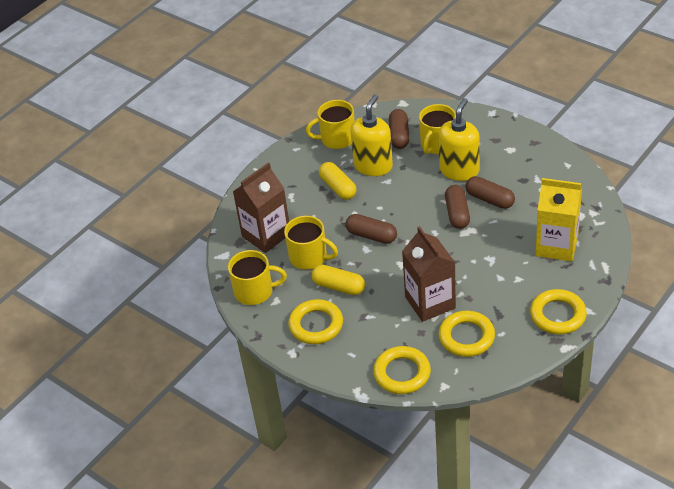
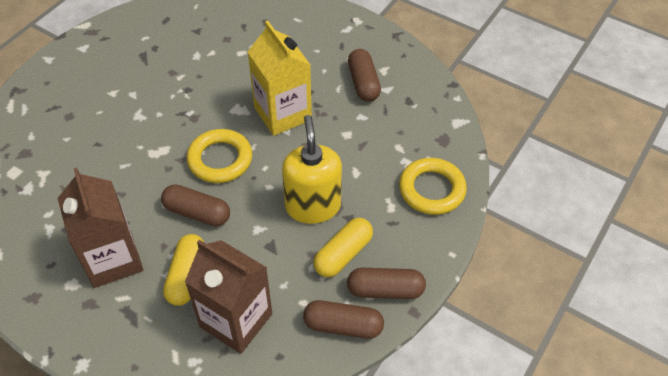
yellow mug: 4 -> 0
yellow ring: 4 -> 2
yellow soap dispenser: 2 -> 1

